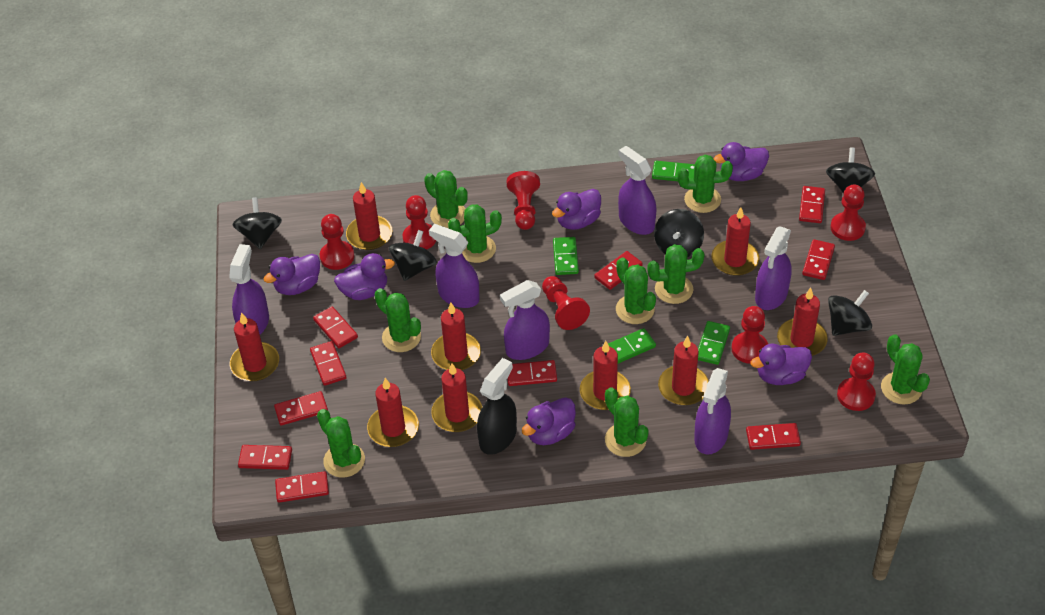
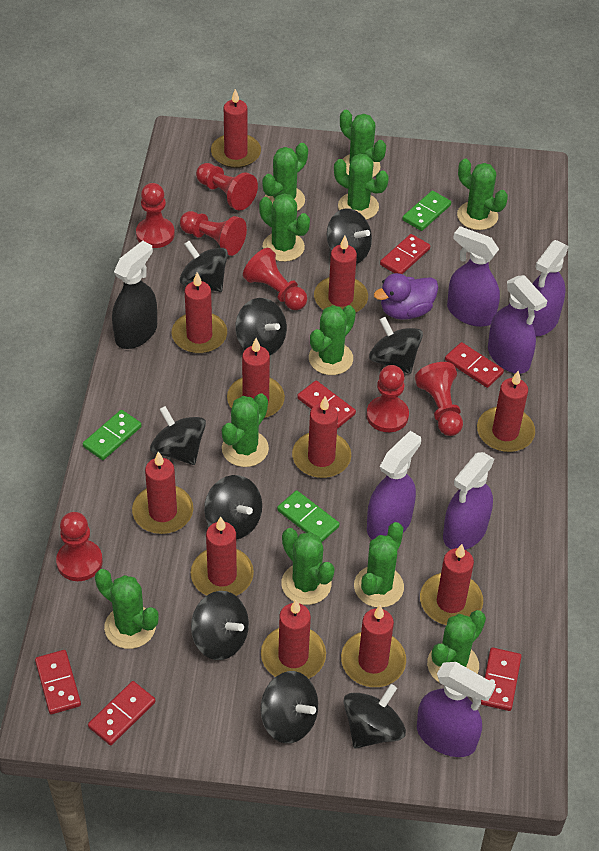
black spinning top: 5 -> 9
green cactus: 9 -> 11
green domino: 4 -> 3
purple duck: 6 -> 1
red candle: 9 -> 11
red domino: 10 -> 6

